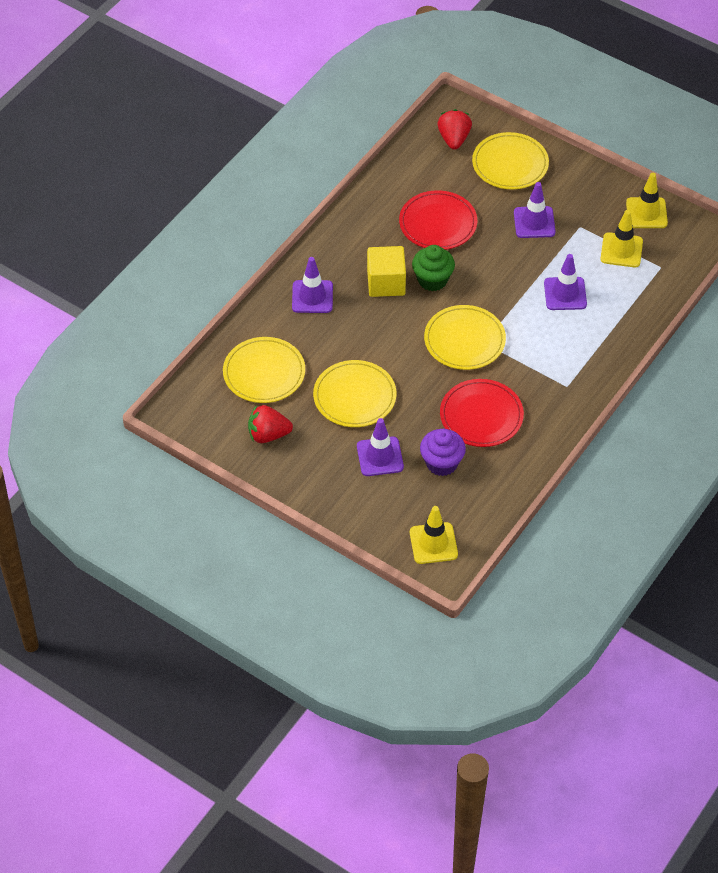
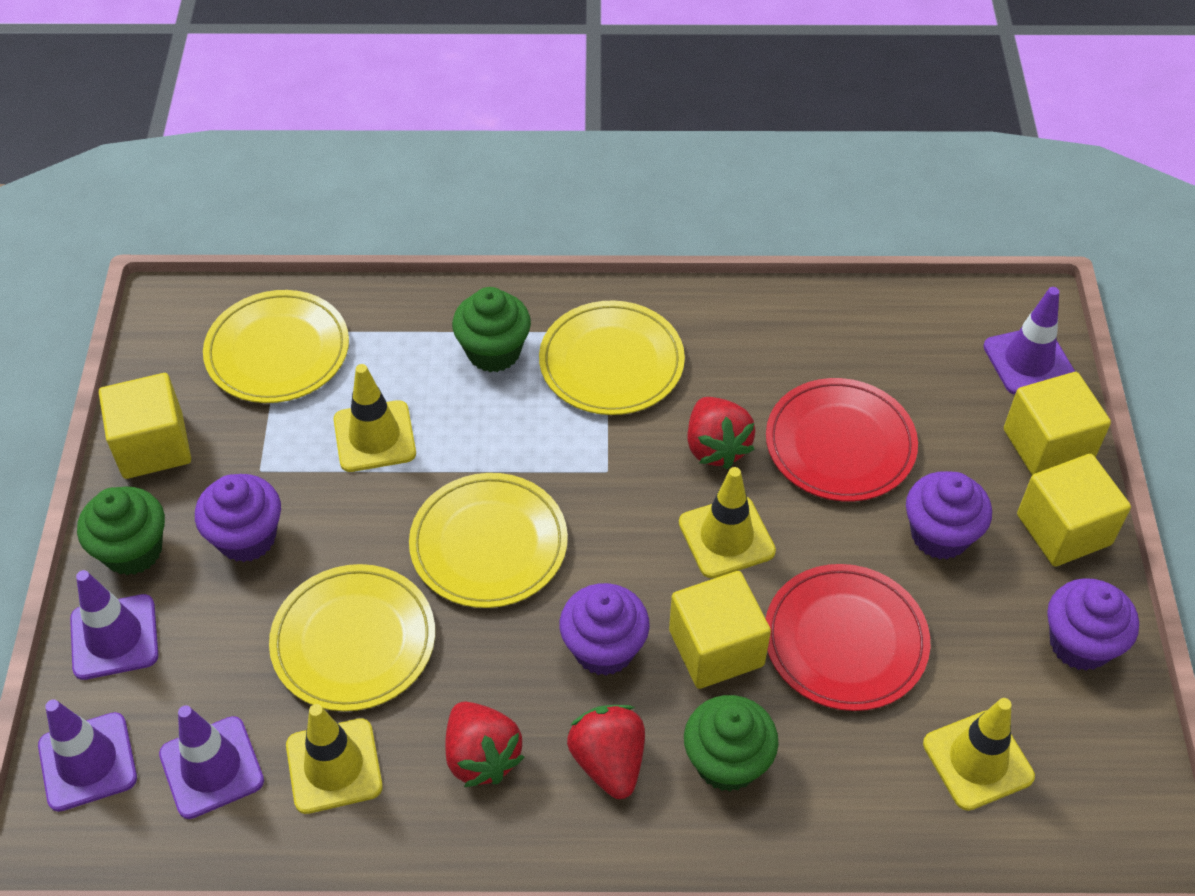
green cupcake: 1 -> 3
purple cupcake: 1 -> 4
red strawberry: 2 -> 3
yellow cube: 1 -> 4
yellow traffic cone: 3 -> 4

